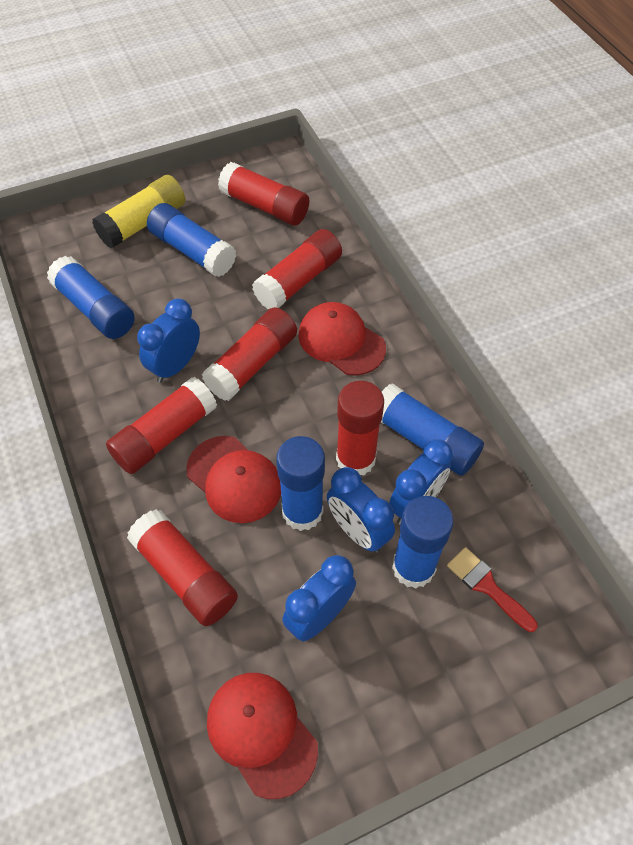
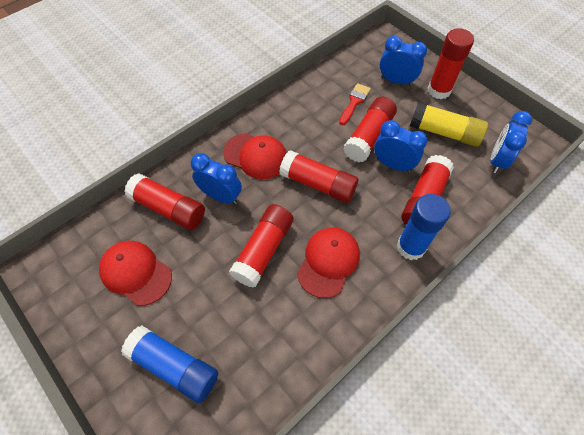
blue glue stick: 5 -> 2

